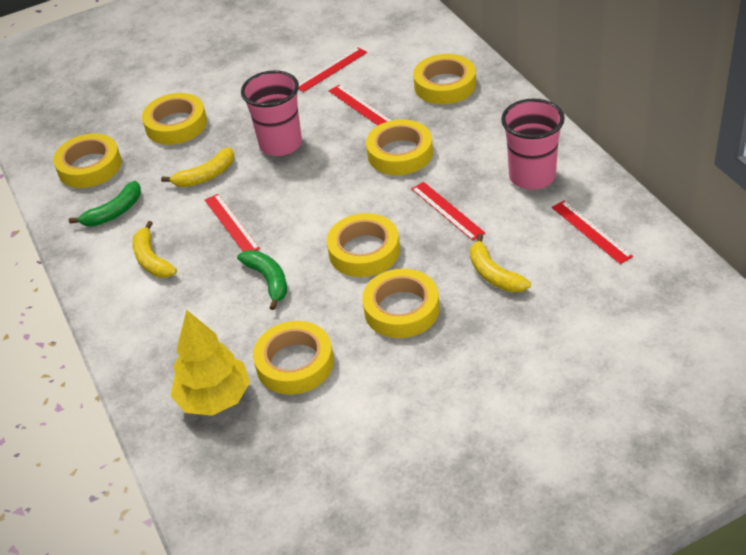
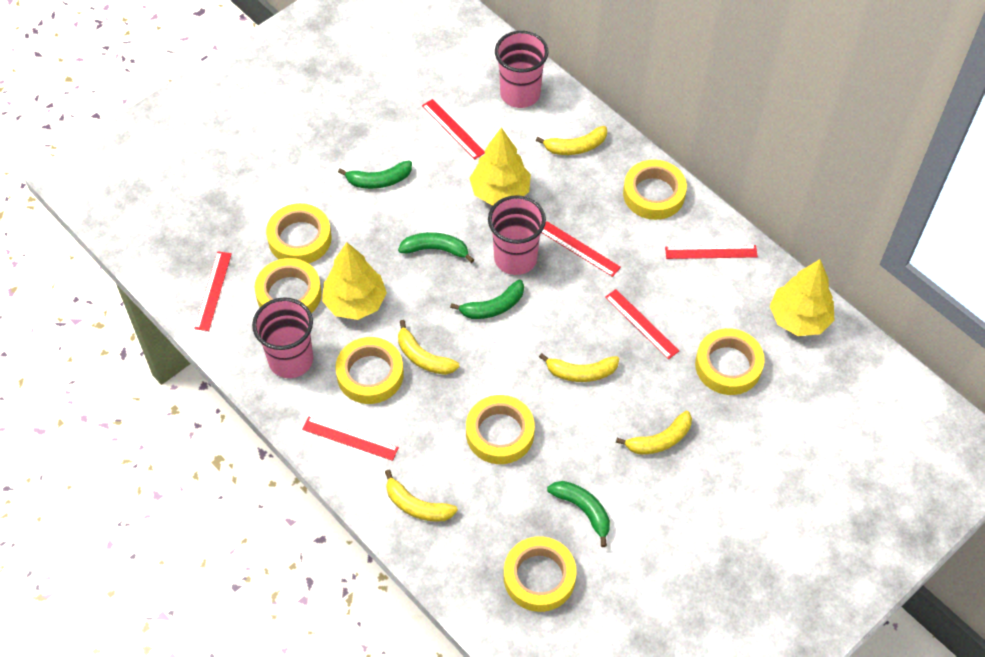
green banana: 2 -> 4
pink cup: 2 -> 3
red ruler: 5 -> 6
yellow banana: 3 -> 5
yellow tree: 1 -> 3

